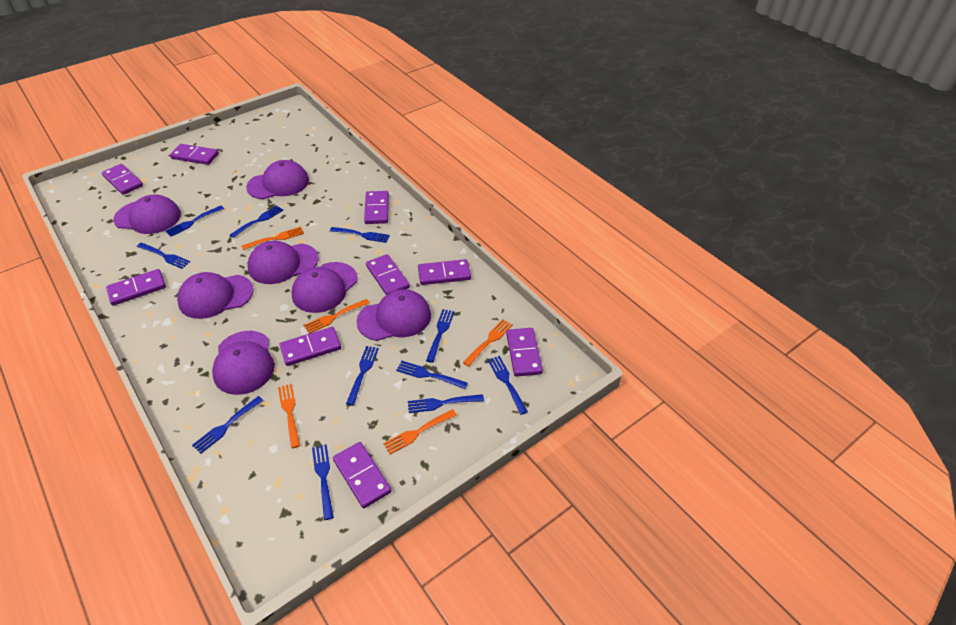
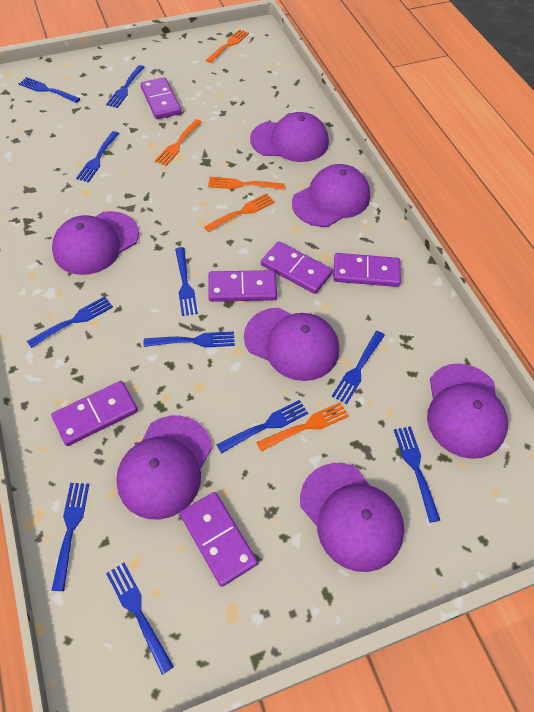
purple domino: 9 -> 6

